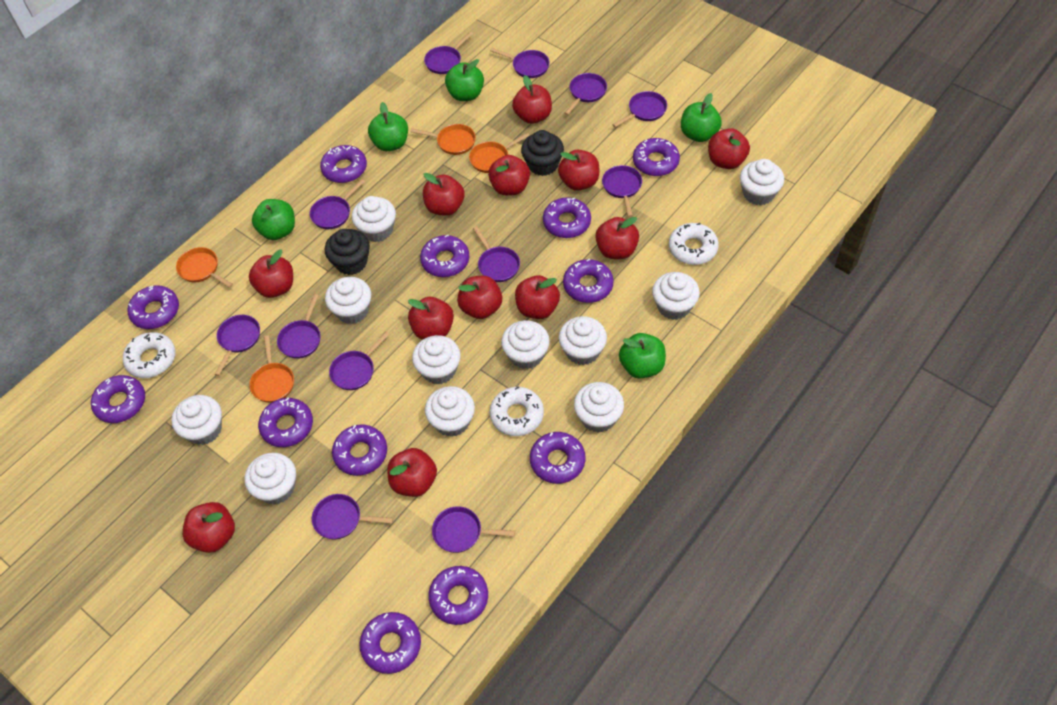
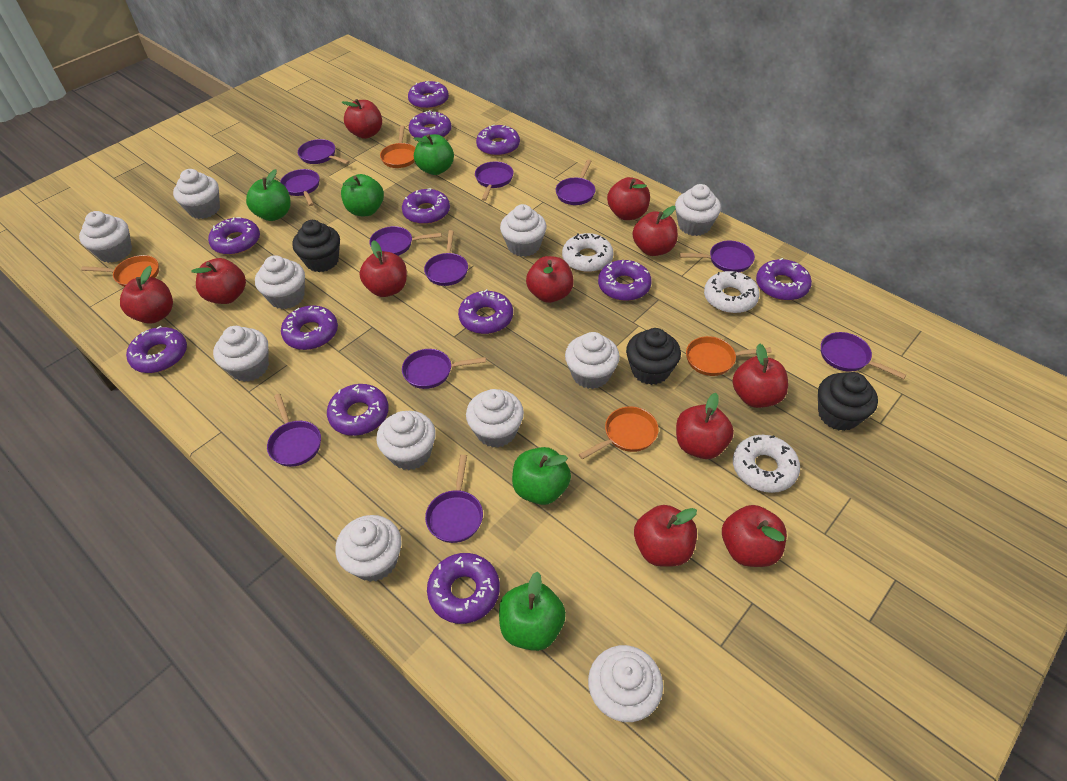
black cupcake: 2 -> 3
purple pan: 12 -> 11
red apple: 12 -> 11

